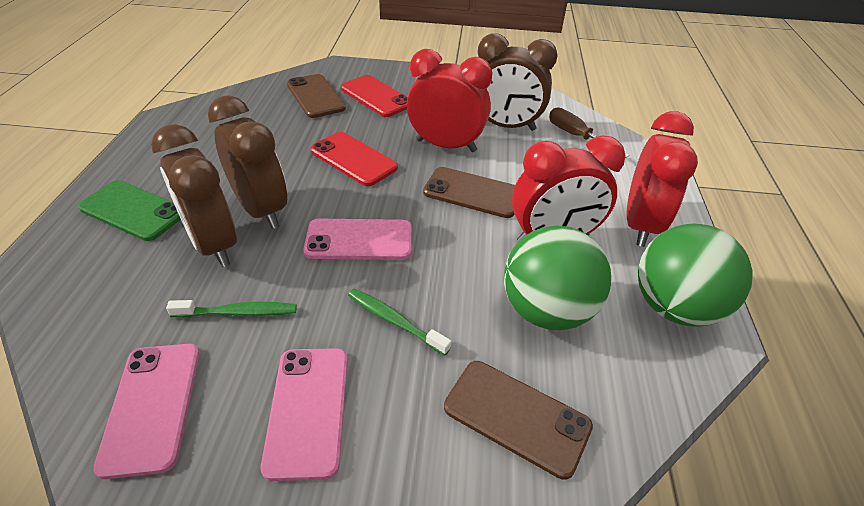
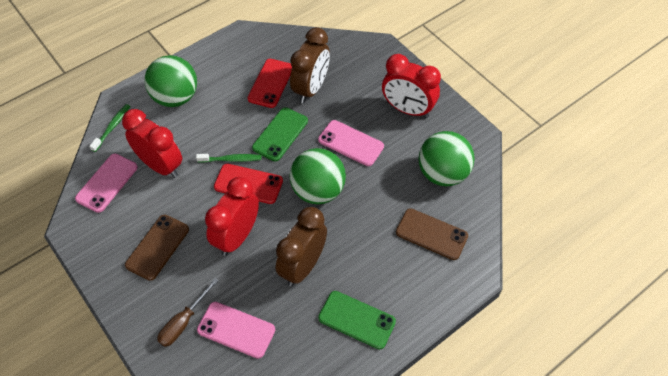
brown clock: 3 -> 2
brown phone: 3 -> 2
green ball: 2 -> 3
green phone: 1 -> 2

